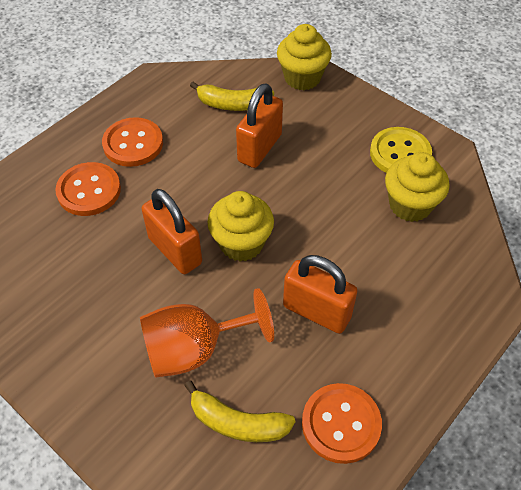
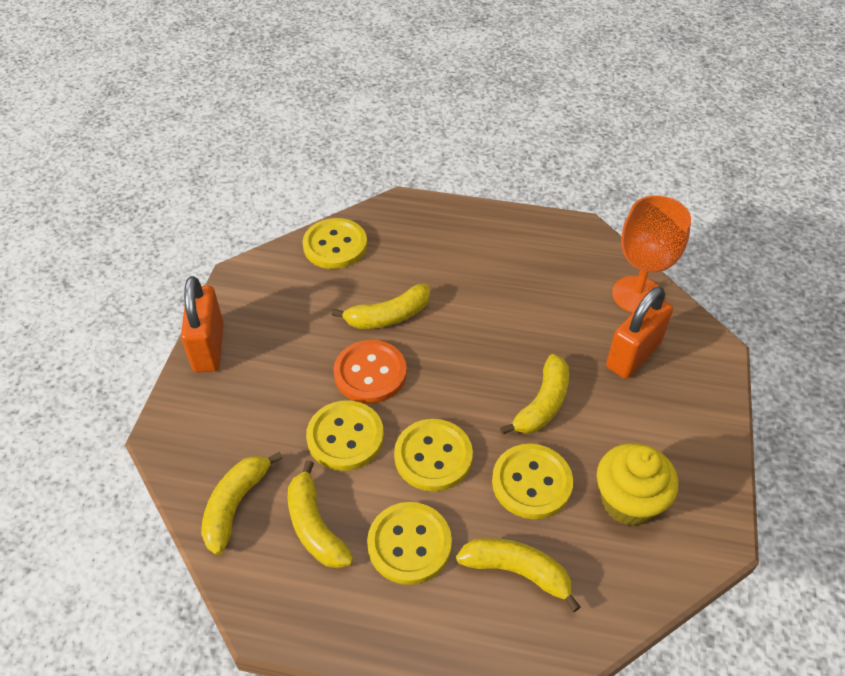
orange button: 3 -> 1
orange padlock: 3 -> 2
yellow banana: 2 -> 5
yellow button: 1 -> 5
yellow cupcake: 3 -> 1

